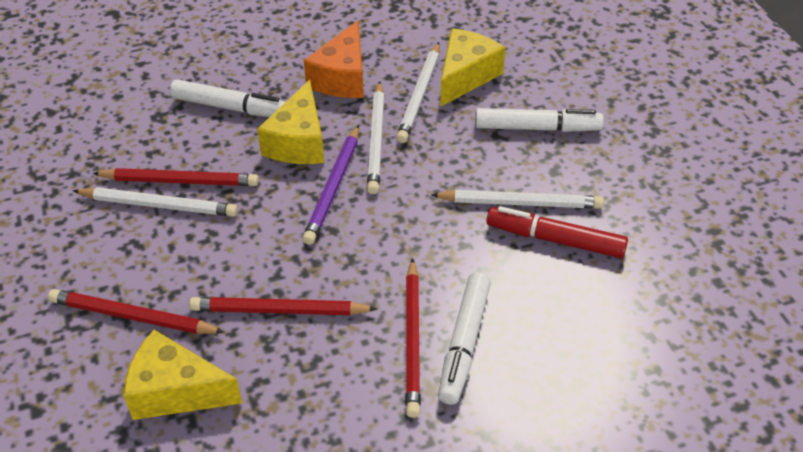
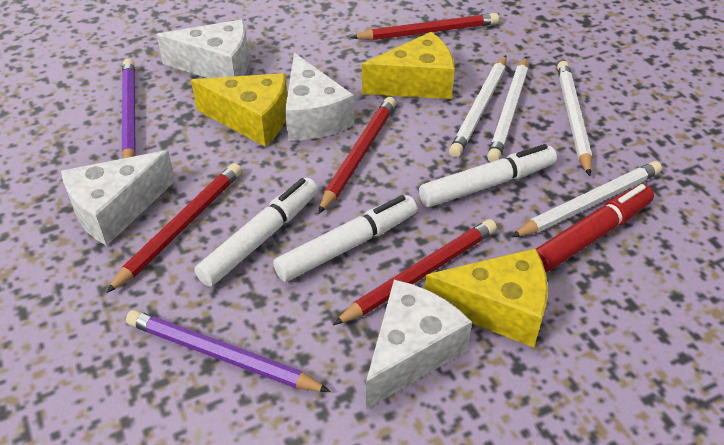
orange cheese: 1 -> 0
purple pencil: 1 -> 2
white cheese: 0 -> 4

